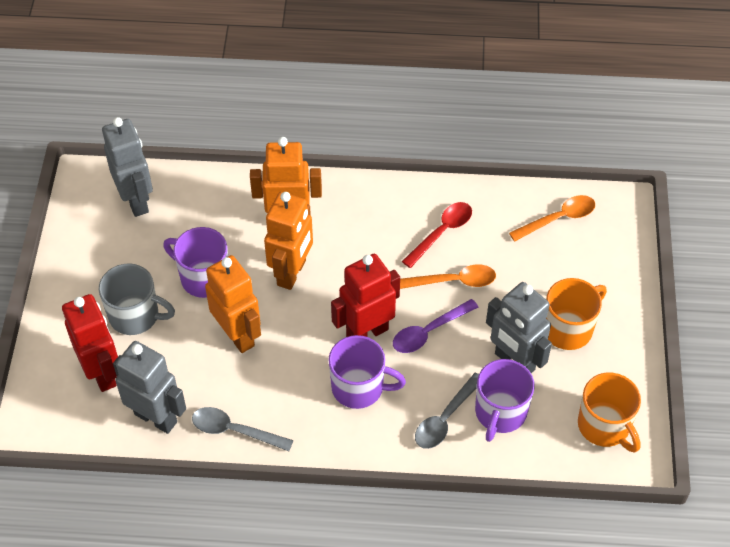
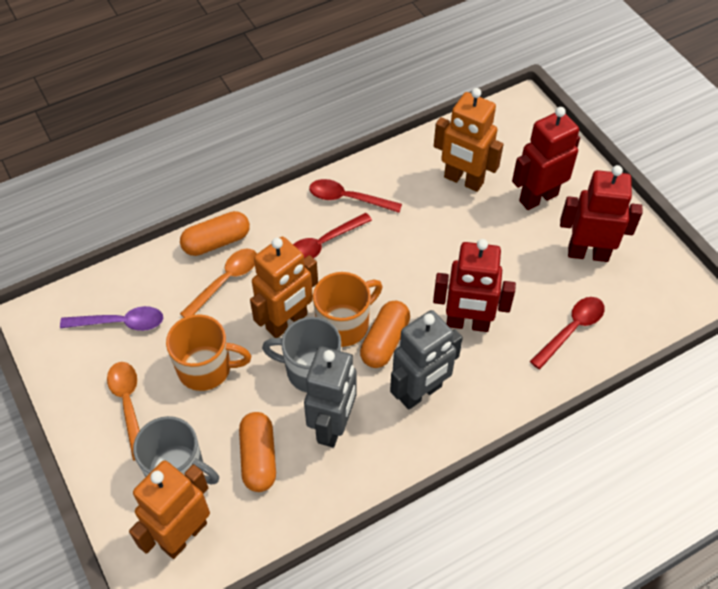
grey mug: 1 -> 2
grey robot: 3 -> 2
grey spoon: 2 -> 0
orange capsule: 0 -> 3
purple mug: 3 -> 0
red robot: 2 -> 3
red spoon: 1 -> 3

